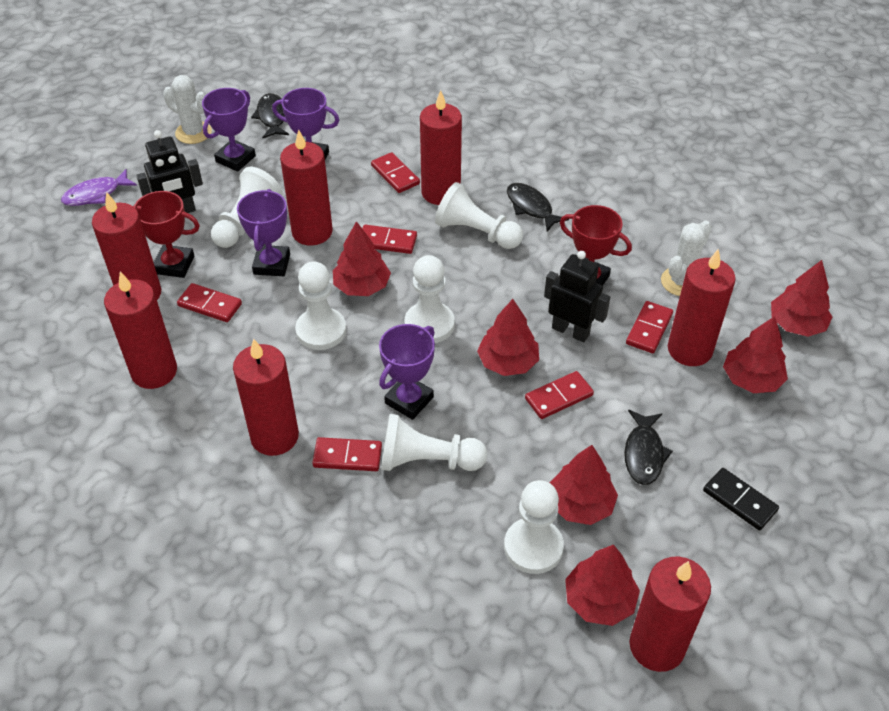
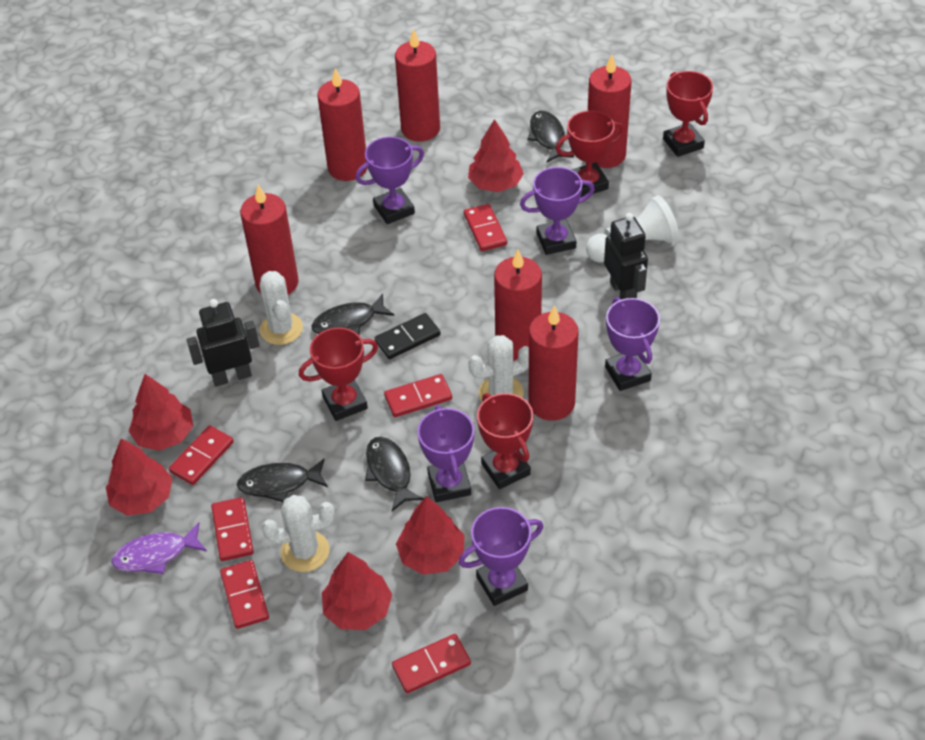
black fish: 3 -> 4
purple trophy: 4 -> 5
red candle: 7 -> 6
red tree: 6 -> 5
red trophy: 2 -> 4
white cactus: 2 -> 3
white pawn: 6 -> 1

